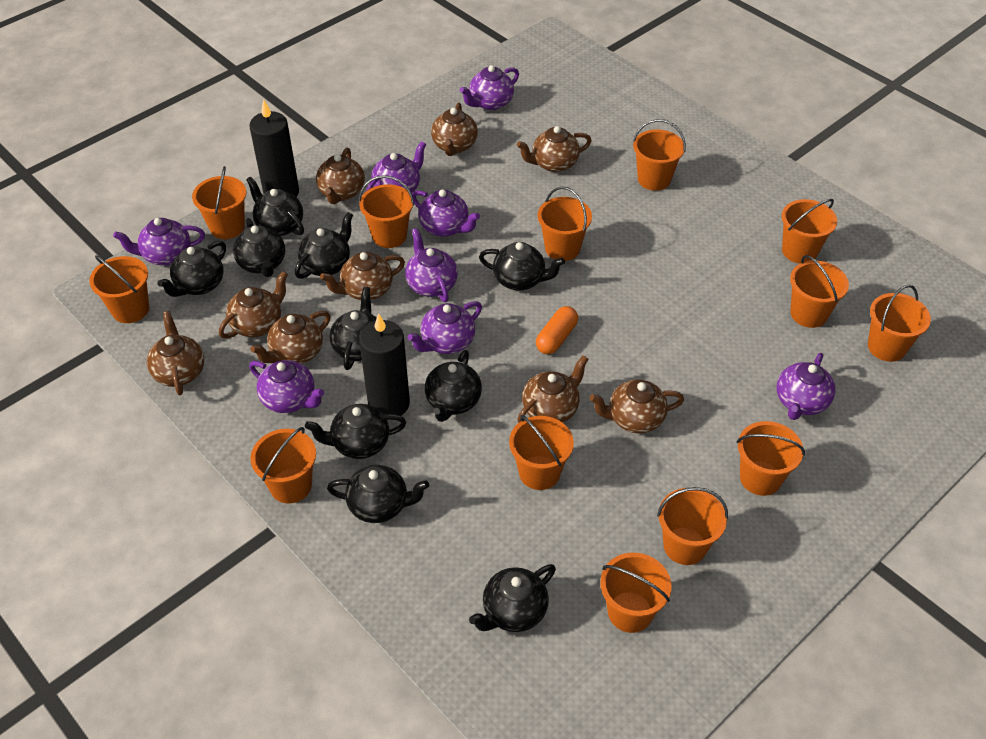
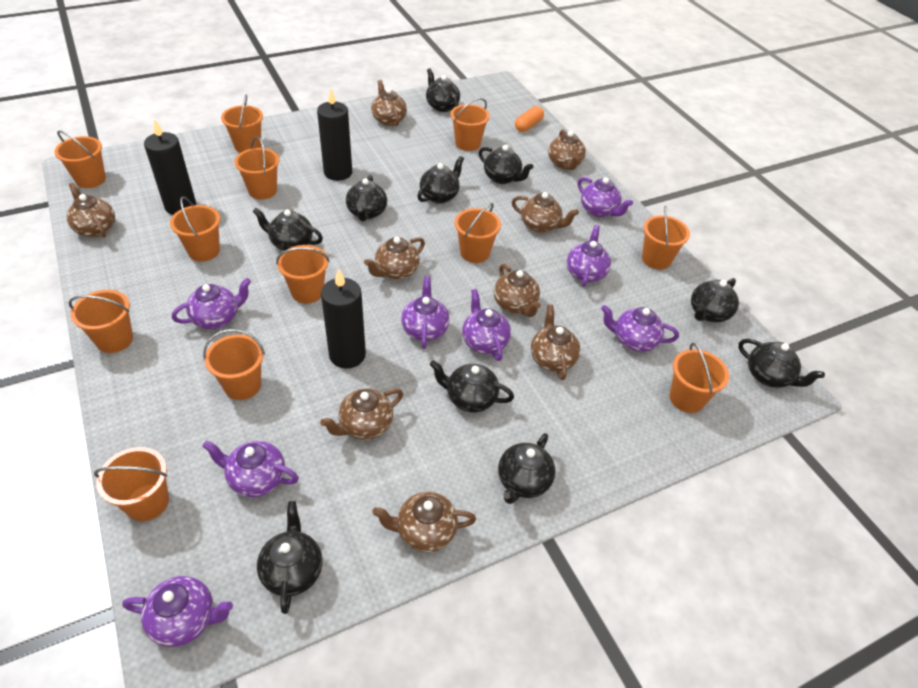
black candle: 2 -> 3
orange bucket: 13 -> 12

